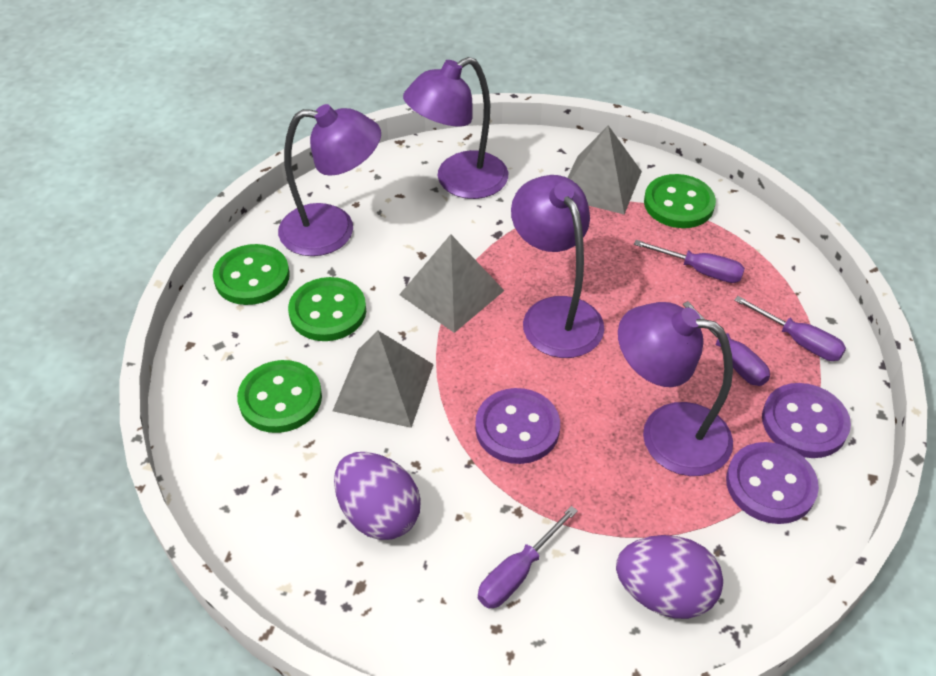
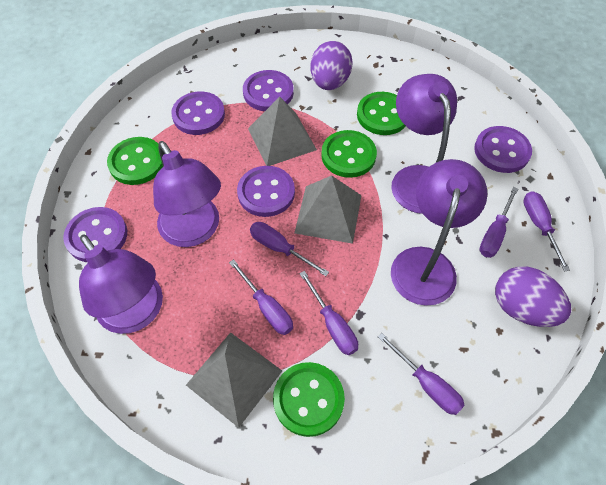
purple button: 3 -> 5
purple screwdriver: 4 -> 6

